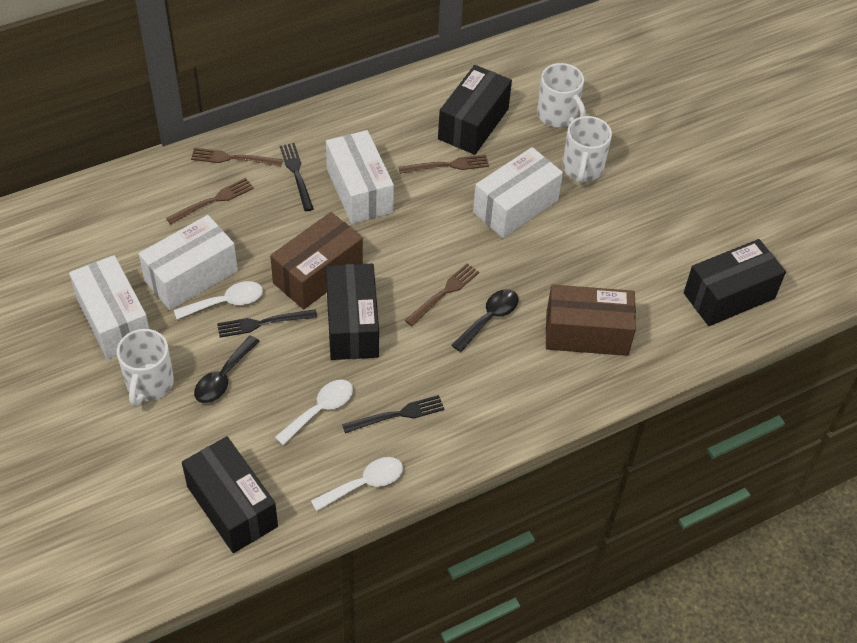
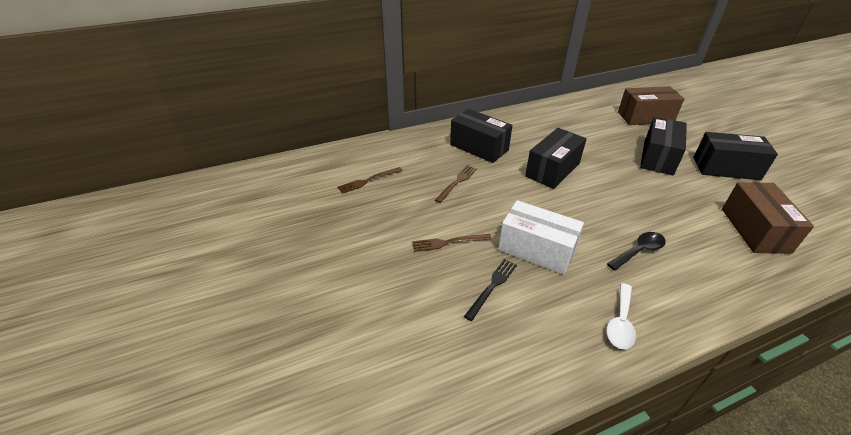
black fork: 3 -> 1
black spoon: 2 -> 1
brown fork: 4 -> 3
white box: 4 -> 1
white mug: 3 -> 0
white spoon: 3 -> 1

